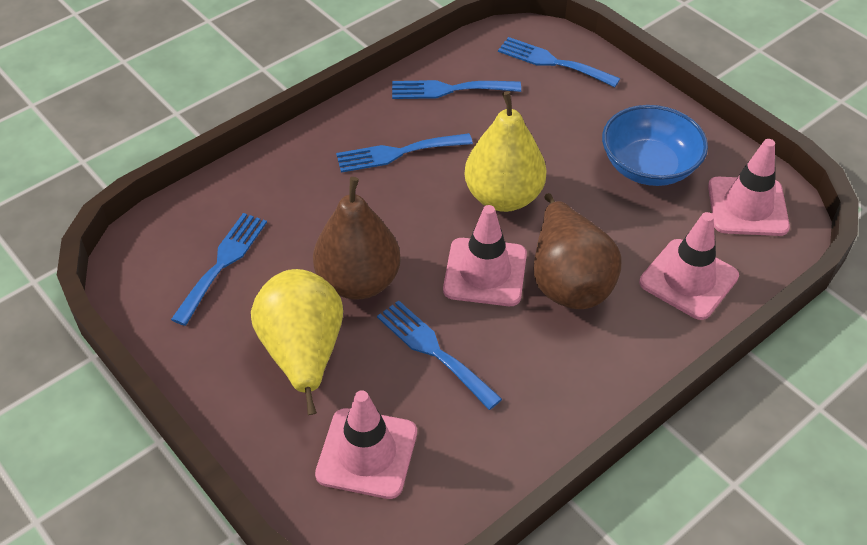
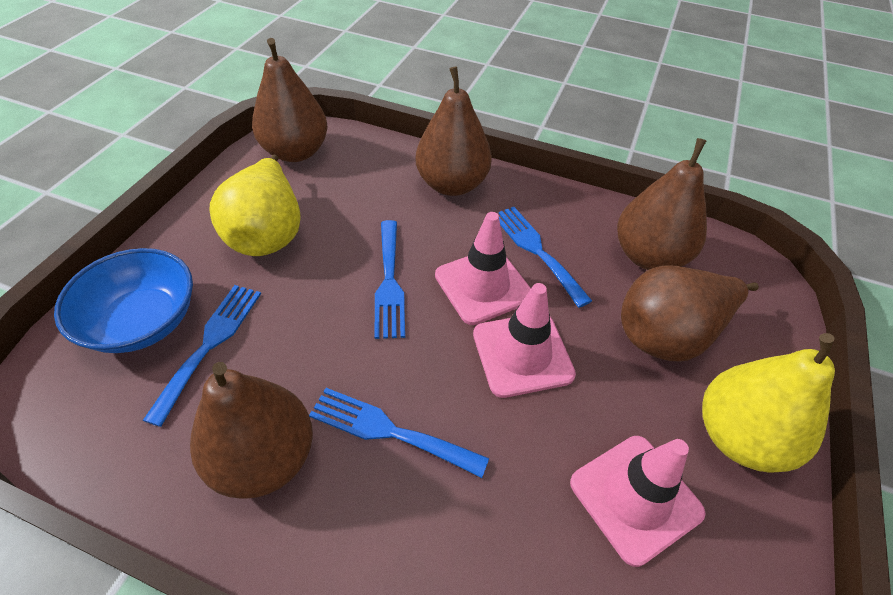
blue fork: 5 -> 4
brown pear: 2 -> 5
pink traffic cone: 4 -> 3

